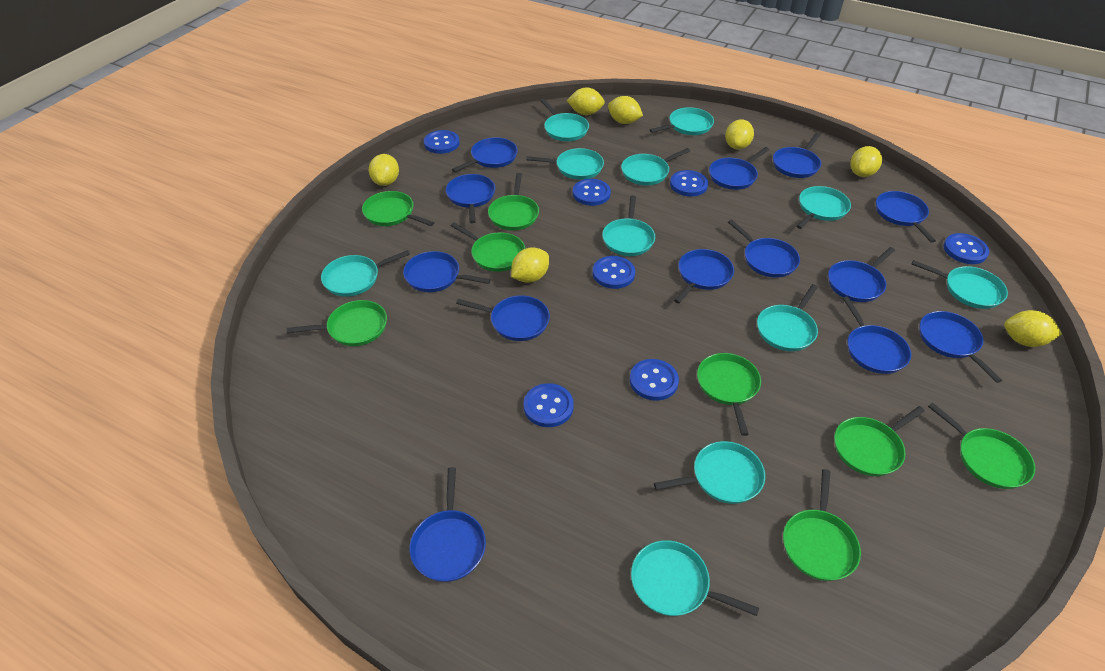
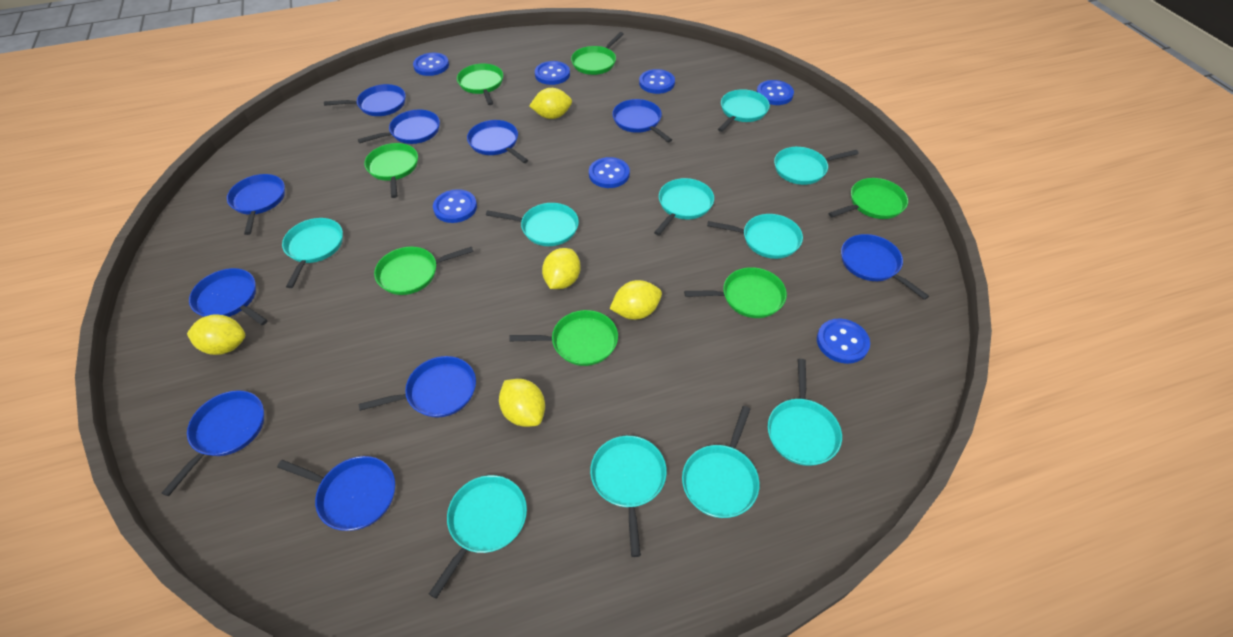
blue pan: 13 -> 10
green pan: 8 -> 7
turquoise pan: 11 -> 10
yellow lemon: 7 -> 5

